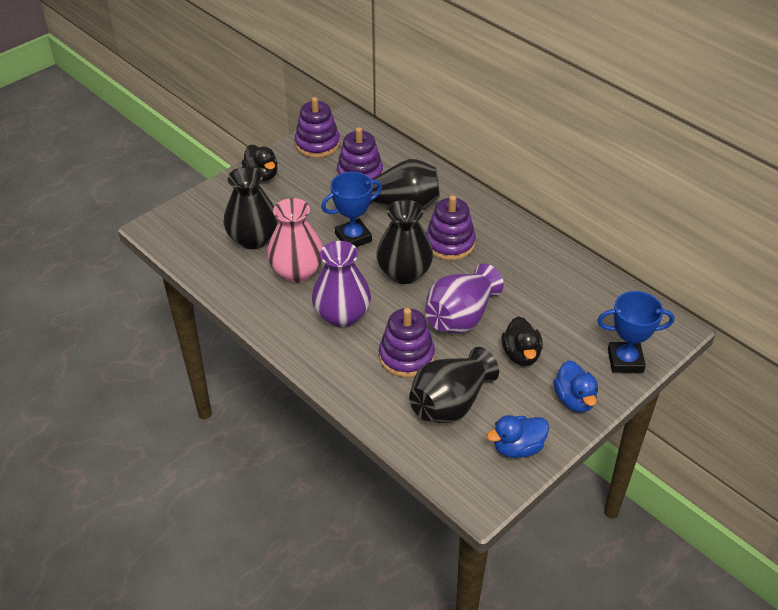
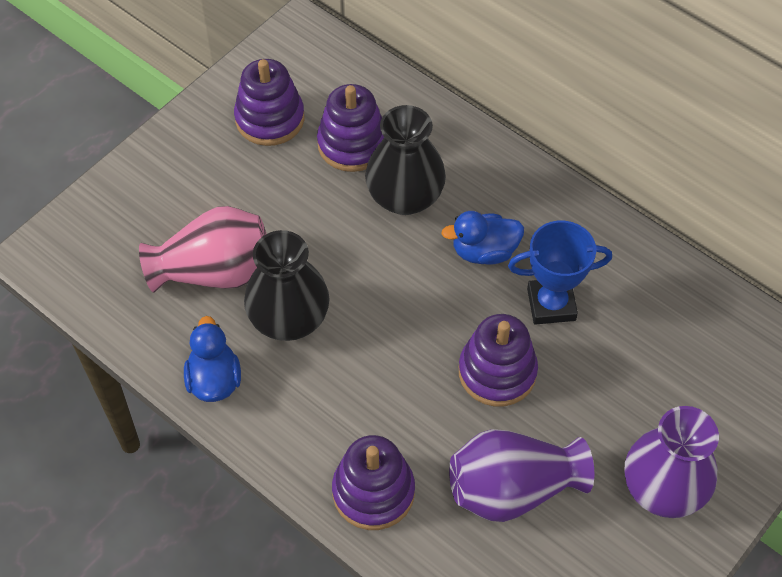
black duck: 2 -> 0
black vase: 4 -> 2
blue trophy: 2 -> 1

